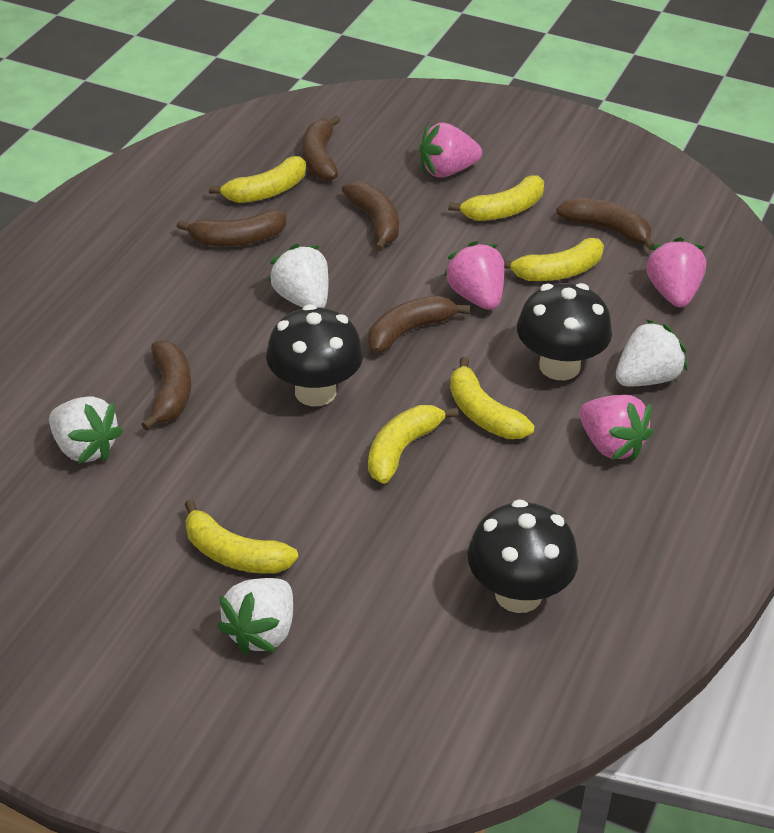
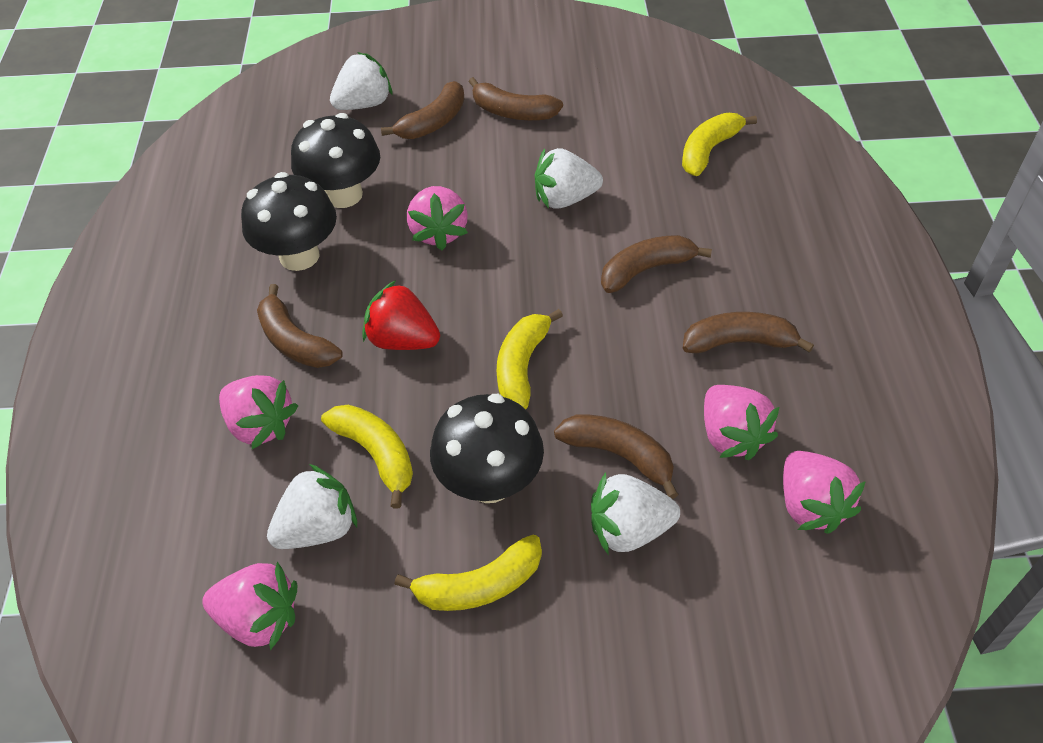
pink strawberry: 4 -> 5
red strawberry: 0 -> 1
yellow banana: 6 -> 4

